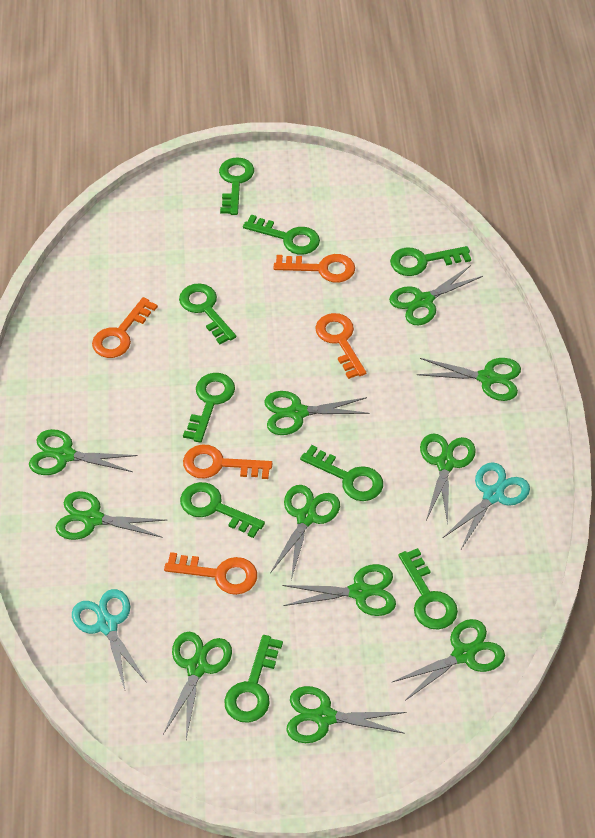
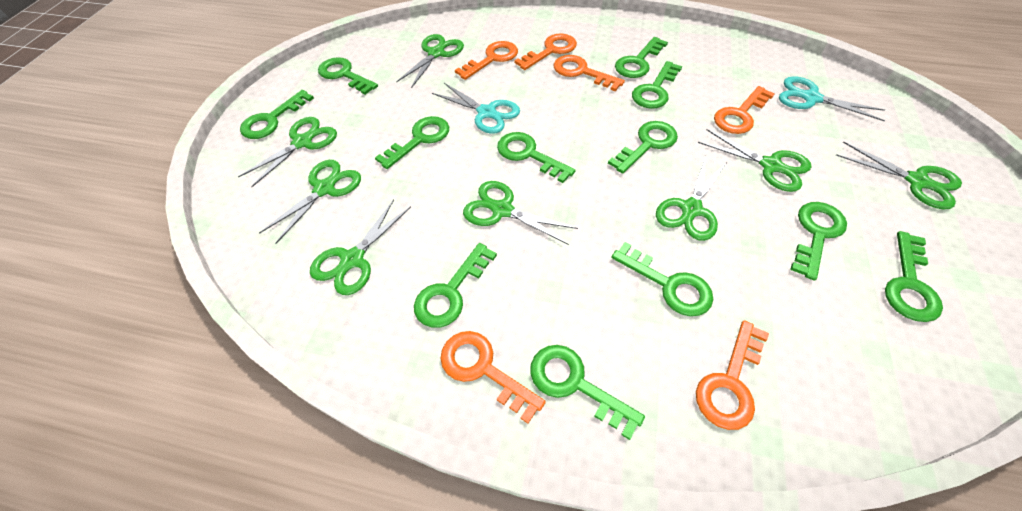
green key: 9 -> 12
green scissors: 11 -> 8
orange key: 5 -> 6

